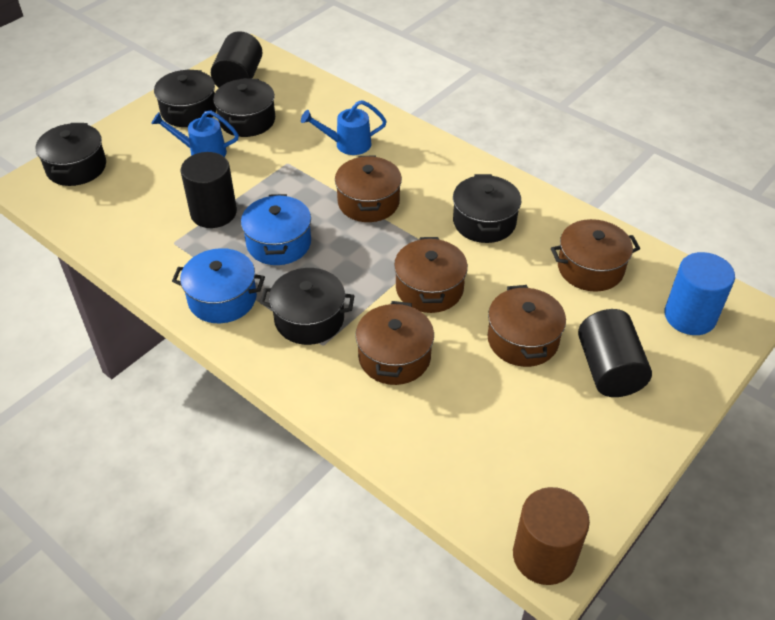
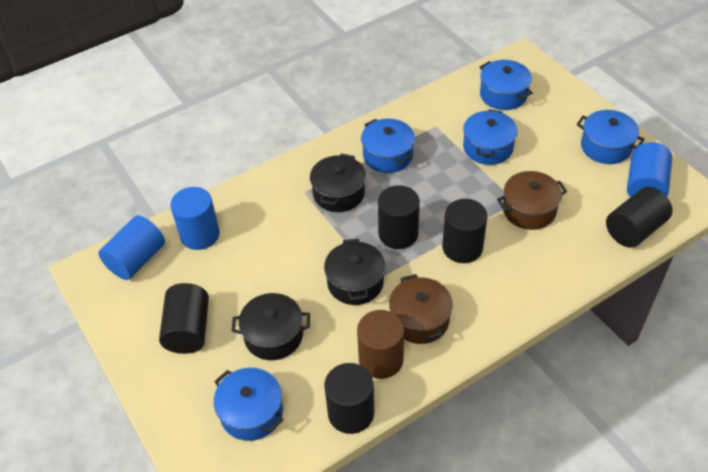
black cylinder: 3 -> 5
black pot: 5 -> 3
blue cylinder: 1 -> 3
blue pot: 2 -> 5
blue watering can: 2 -> 0
brown pot: 5 -> 2

